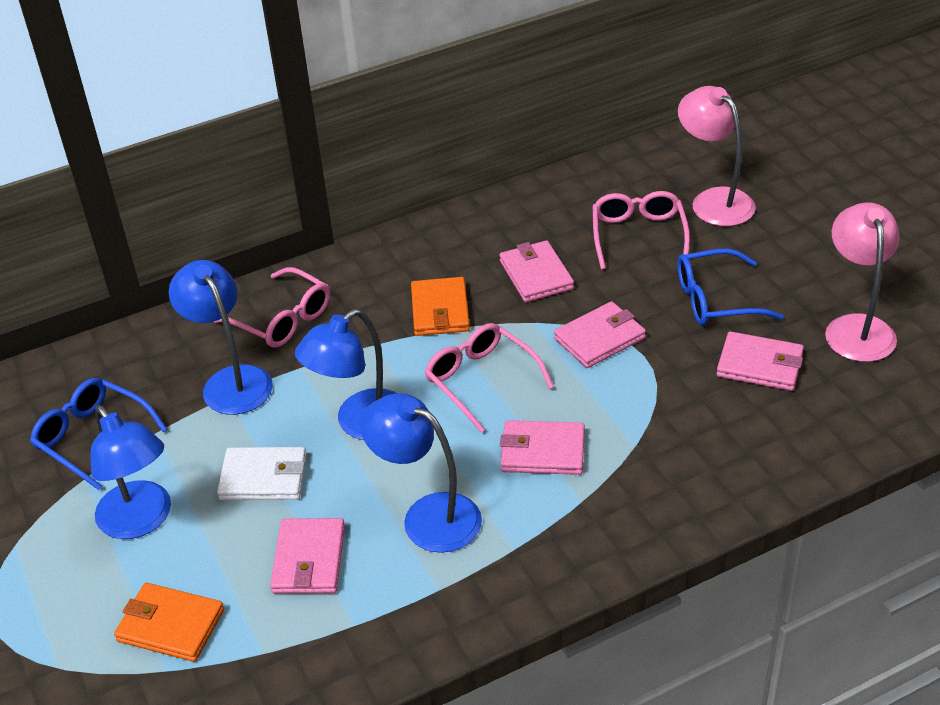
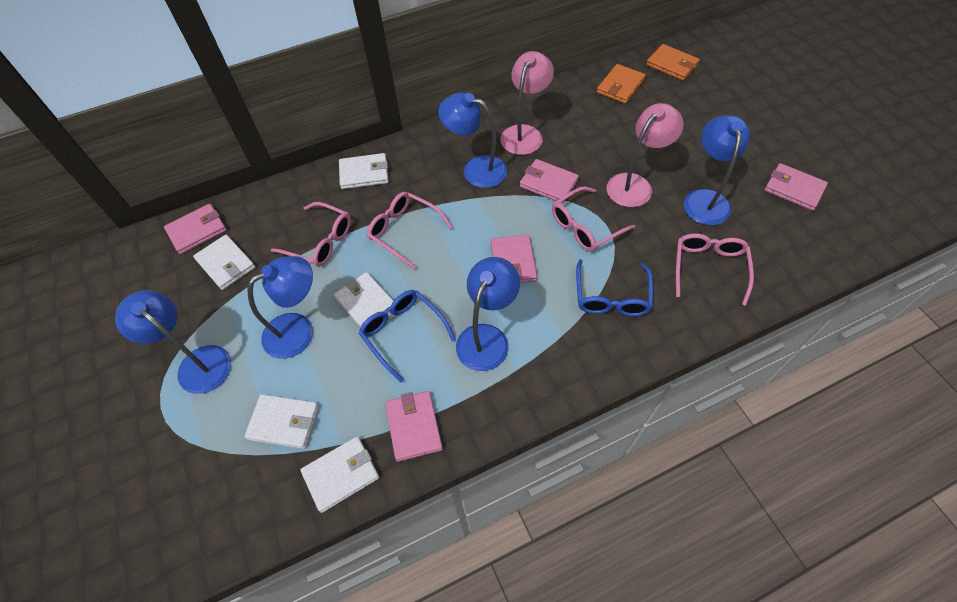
blue lamp: 4 -> 5
pink glasses: 3 -> 4
white wallet: 1 -> 5

